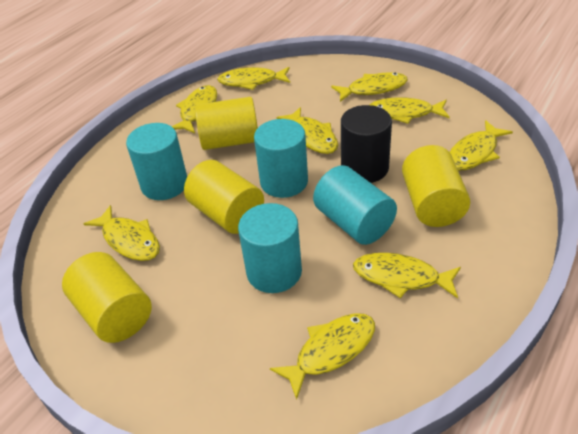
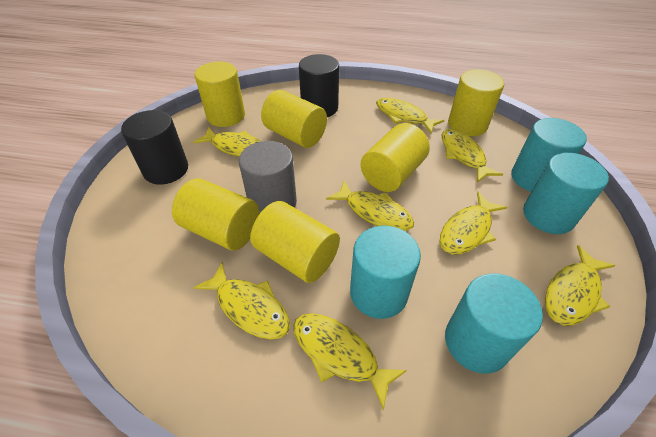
black cylinder: 1 -> 2
grey cylinder: 0 -> 1
yellow cylinder: 4 -> 6
yellow fish: 9 -> 8

